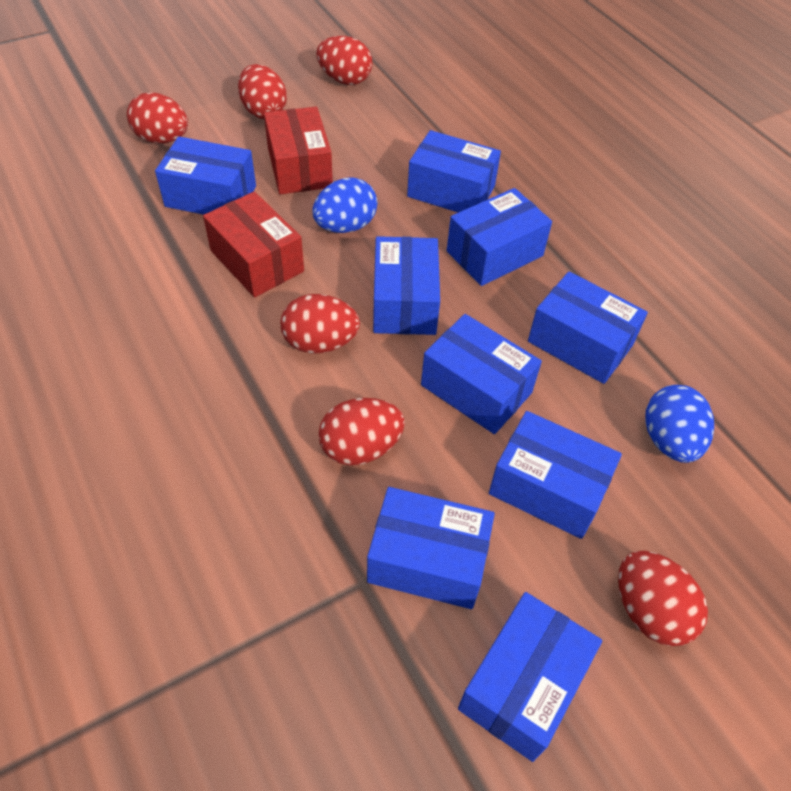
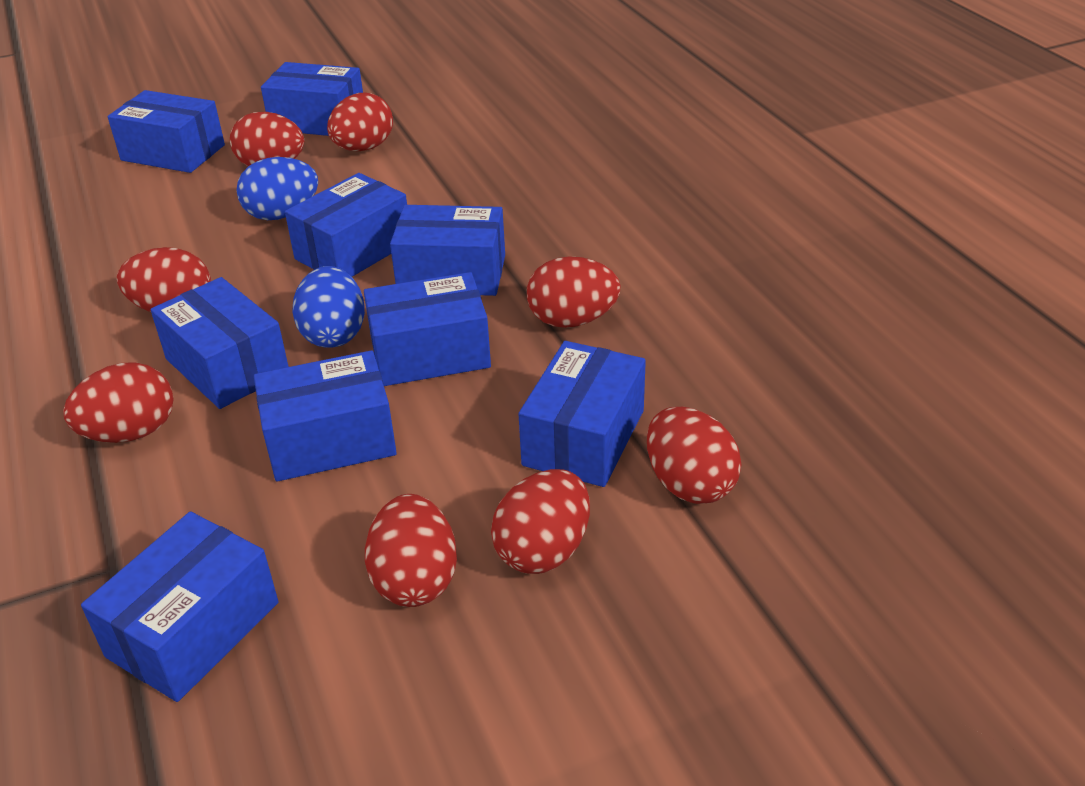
red box: 2 -> 0
red egg: 6 -> 8

